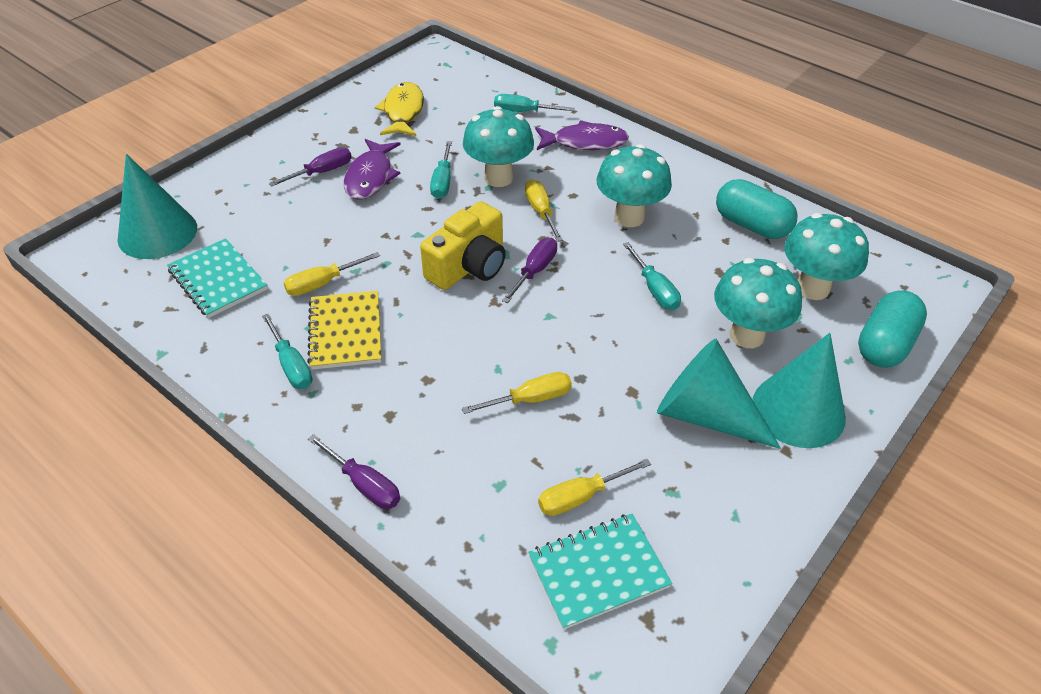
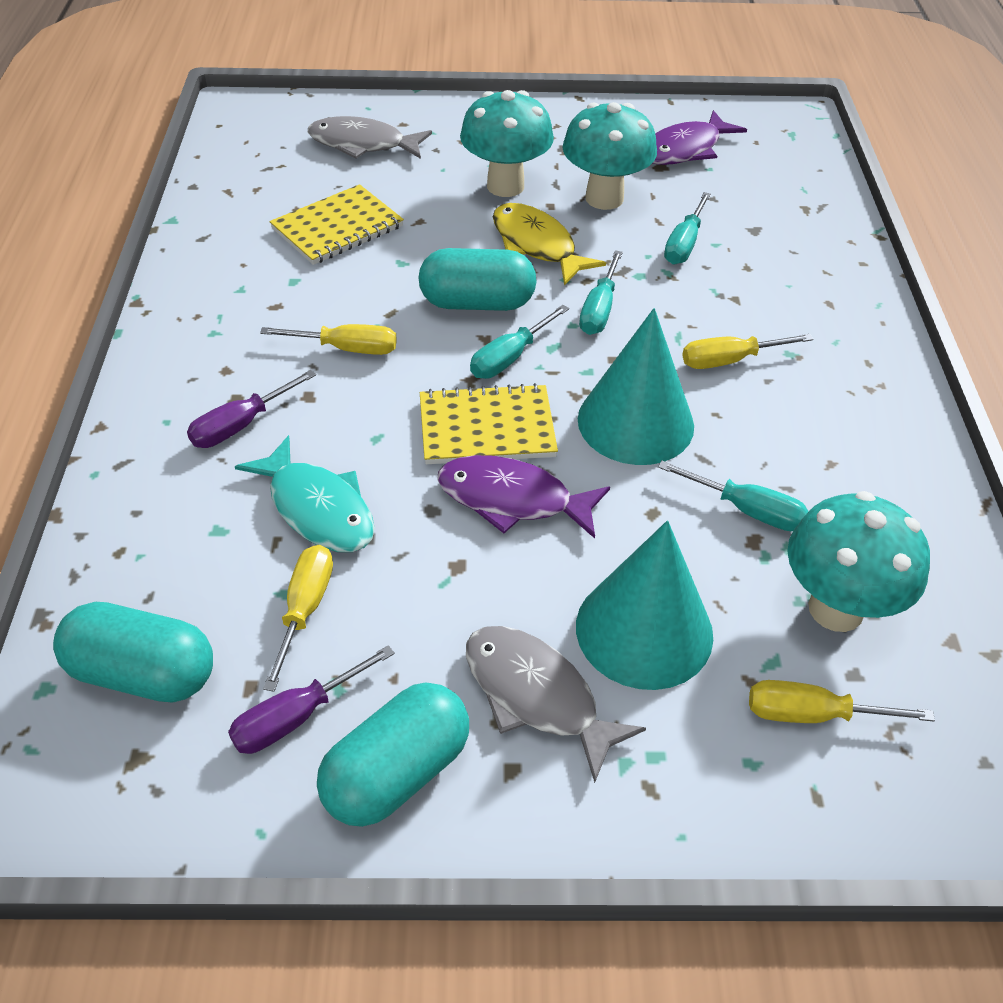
grey fish: 0 -> 2
purple screwdriver: 3 -> 2
turquoise capsule: 2 -> 3
turquoise cone: 3 -> 2
turquoise fish: 0 -> 1
turquoise mushroom: 4 -> 3
turquoise notebook: 2 -> 0
yellow camera: 1 -> 0
yellow notebook: 1 -> 2

